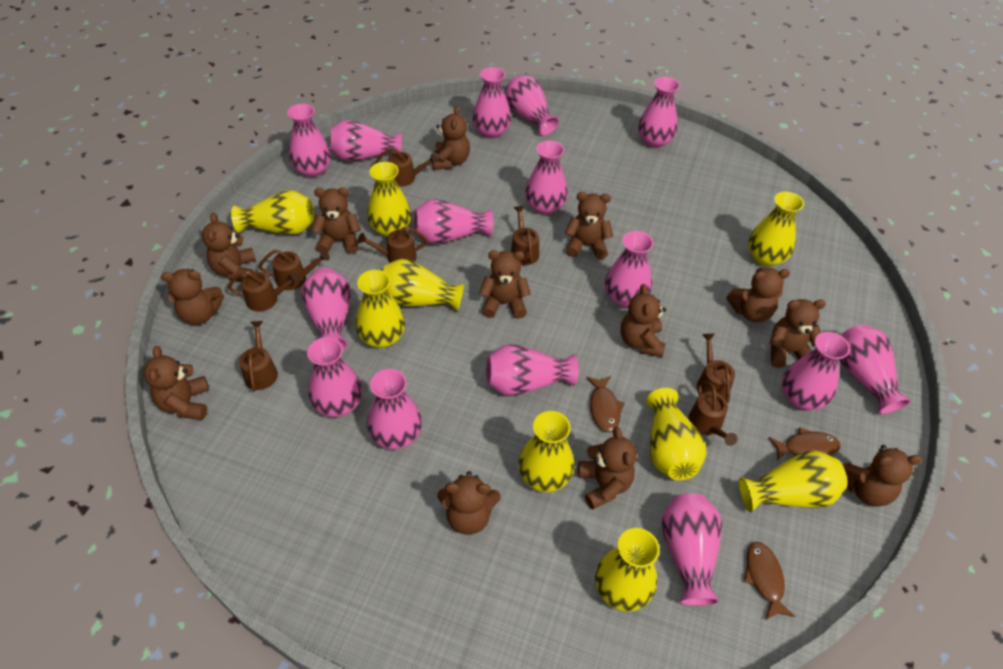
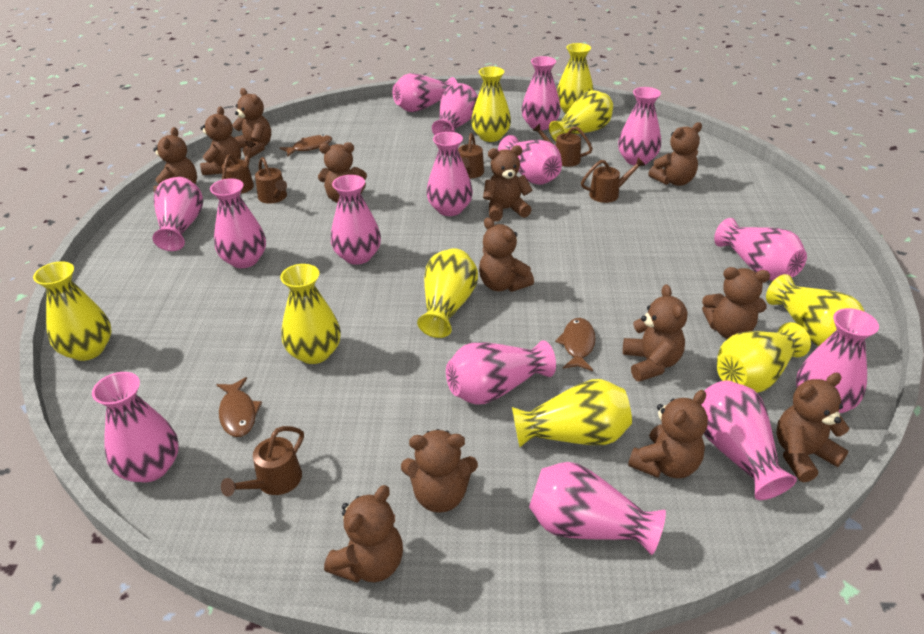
brown watering can: 8 -> 6

